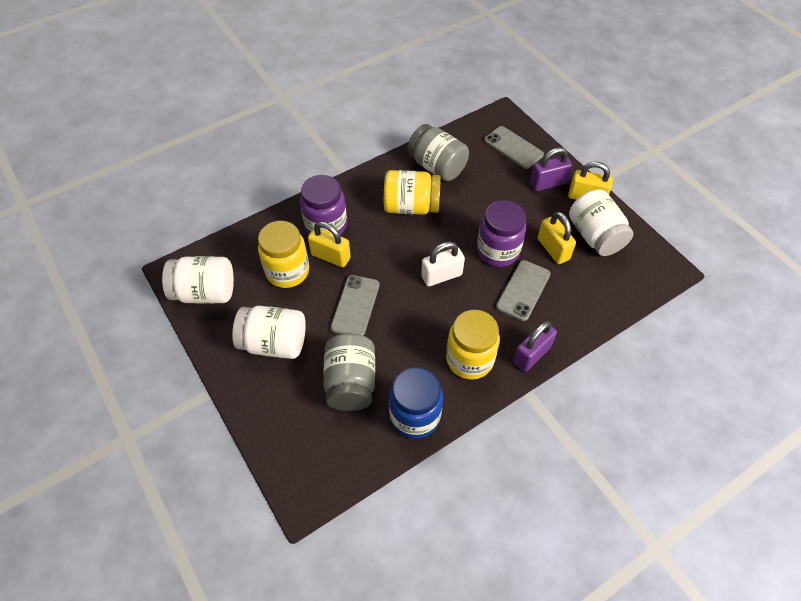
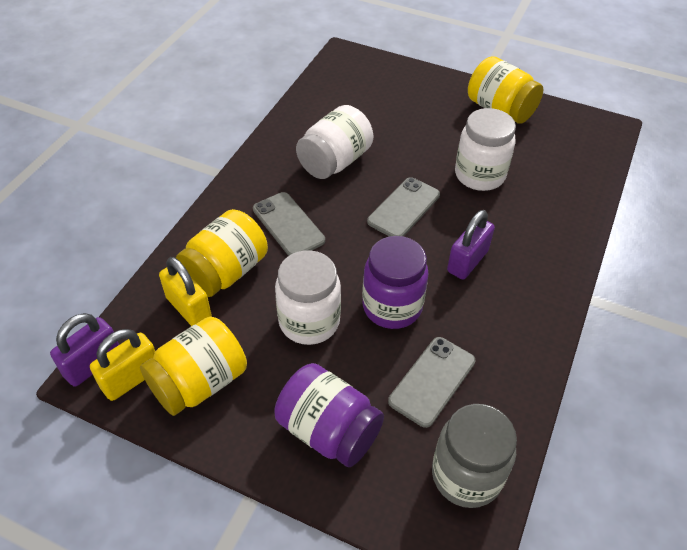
blue jar: 1 -> 0
grey jar: 2 -> 1
white padlock: 1 -> 0
yellow padlock: 3 -> 2

